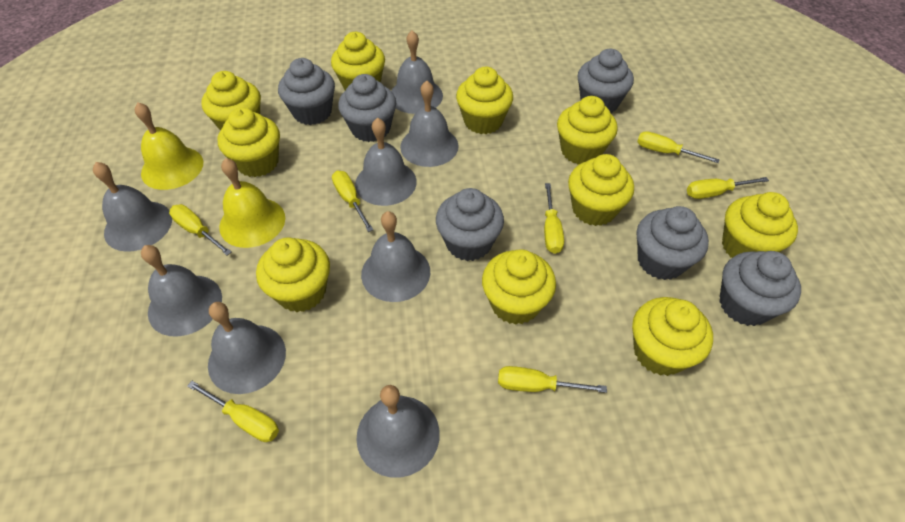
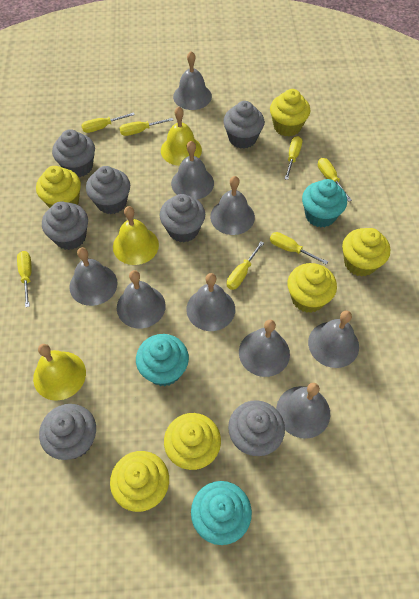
grey bell: 8 -> 9
grey cupcake: 6 -> 7
turquoise cupcake: 0 -> 3
yellow bell: 2 -> 3
yellow cupcake: 10 -> 6

